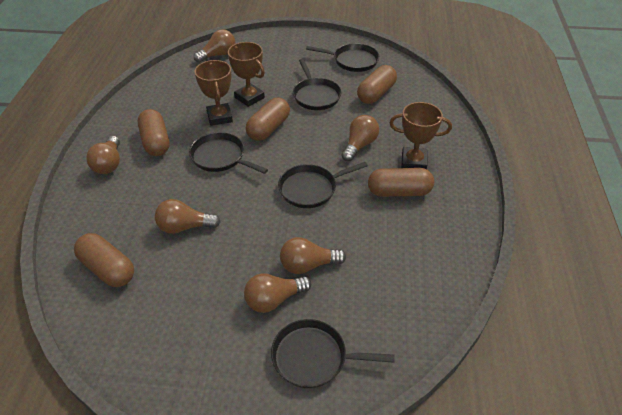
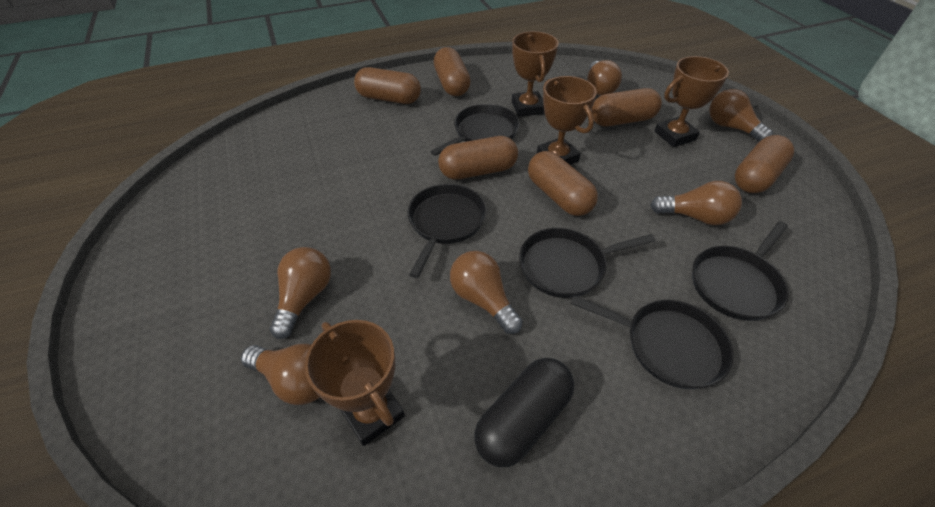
black capsule: 0 -> 1
brown capsule: 5 -> 6
brown trophy: 3 -> 4

